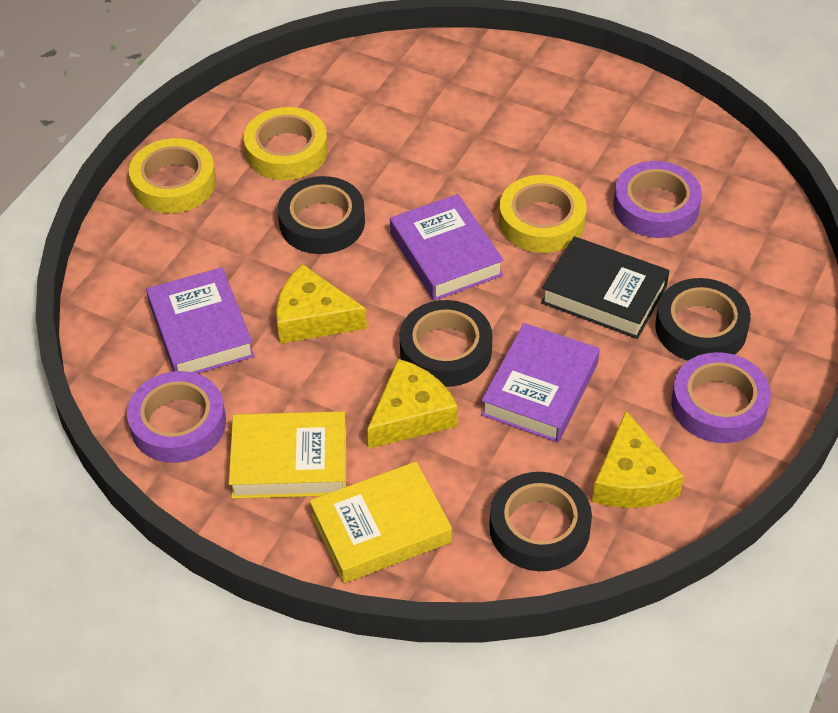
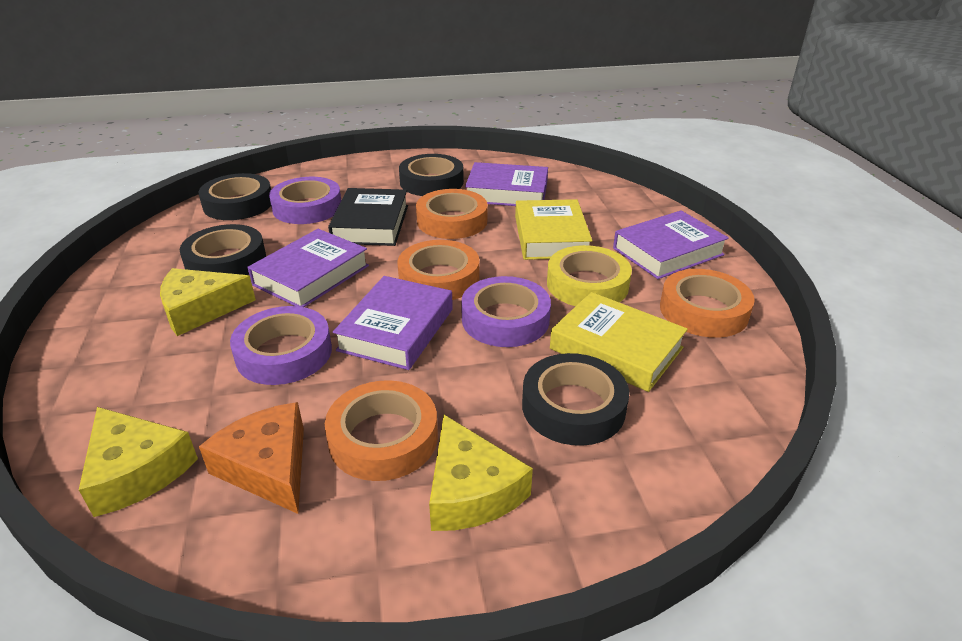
orange cheese: 0 -> 1
orange tape: 0 -> 4
purple book: 3 -> 4
yellow tape: 3 -> 1

